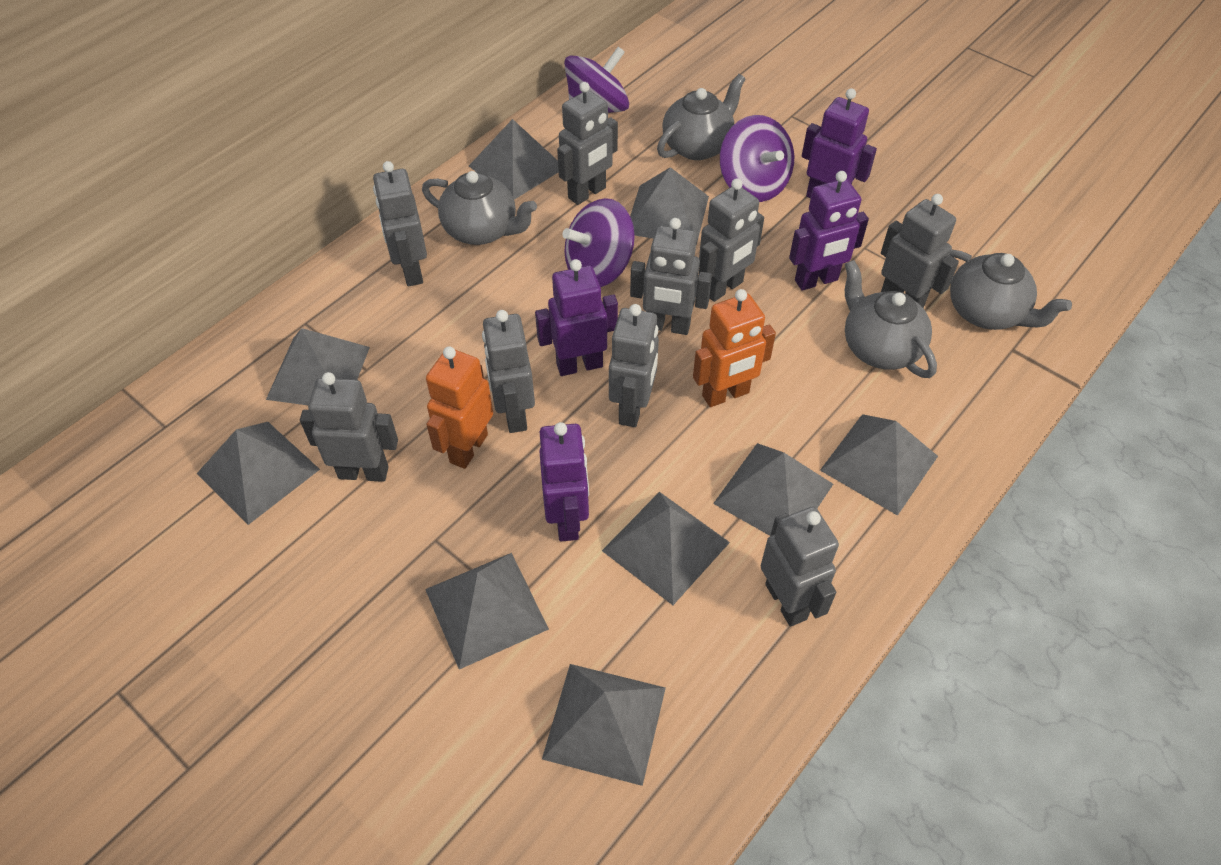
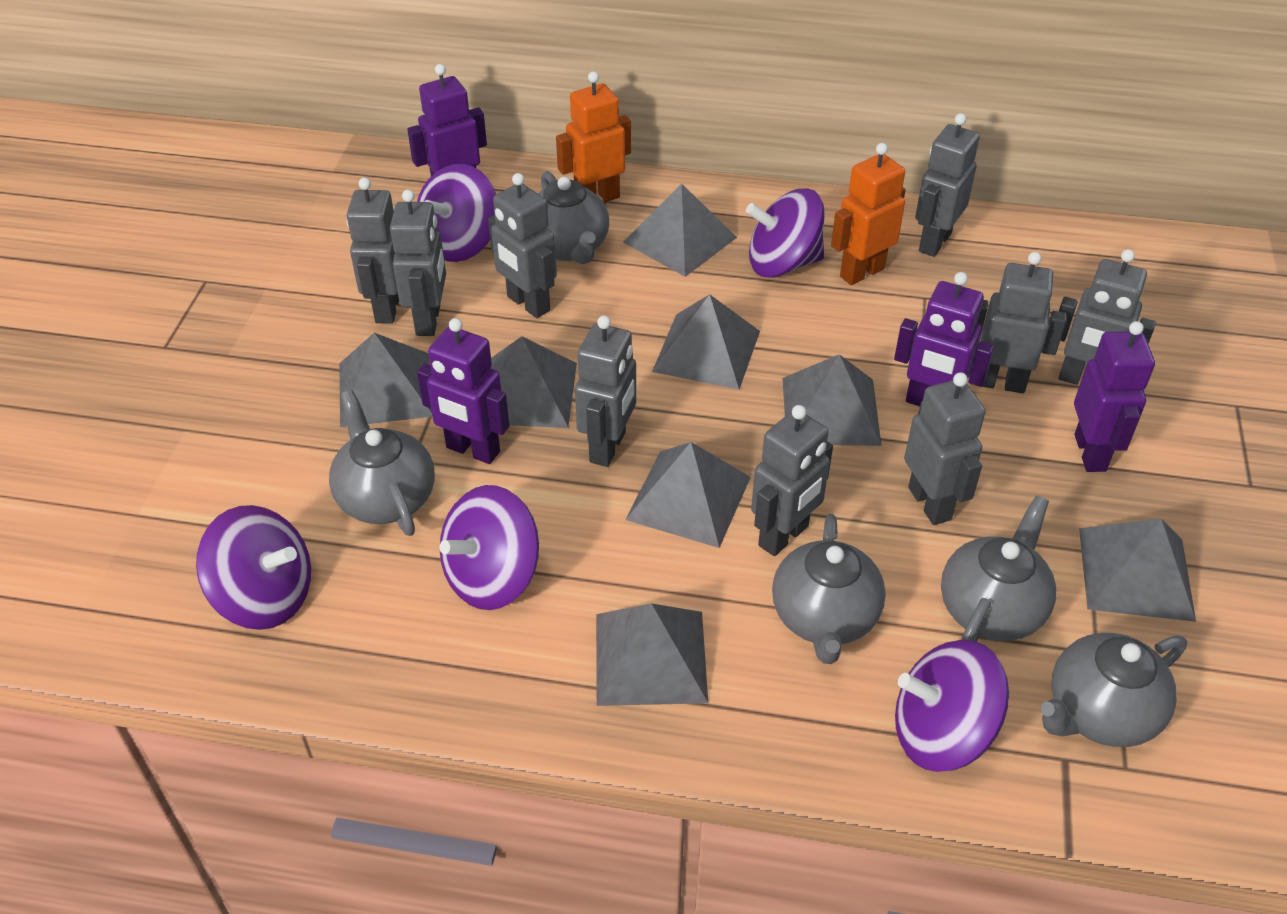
grey pyramid: 9 -> 8
grey teapot: 4 -> 5
purple spinning top: 3 -> 5

